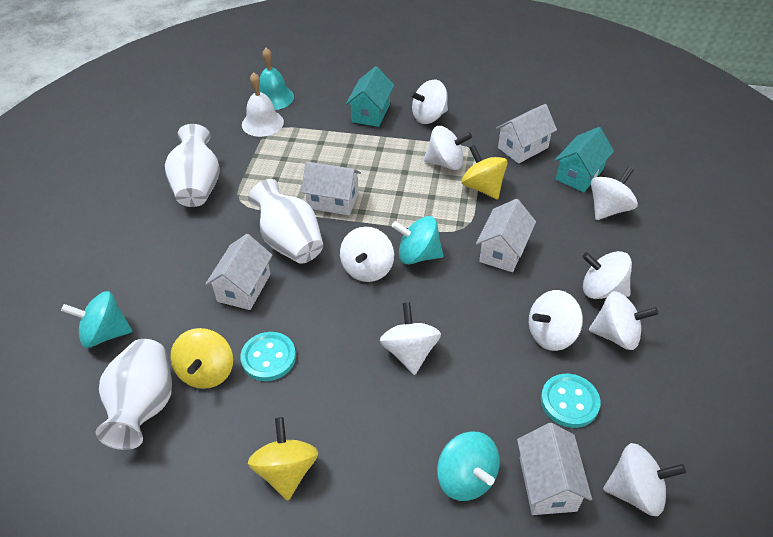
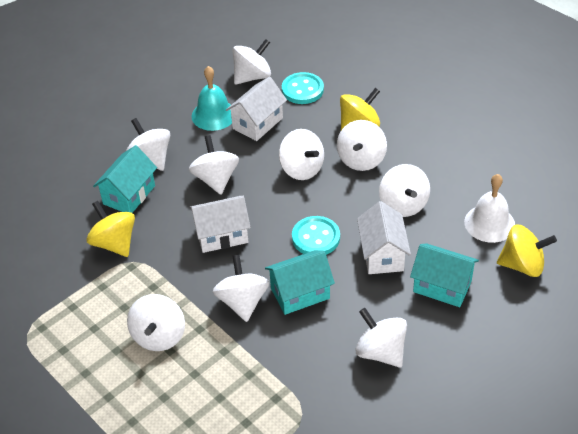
turquoise house: 2 -> 3
turquoise spinning top: 3 -> 0
white house: 5 -> 3
white vase: 3 -> 0

